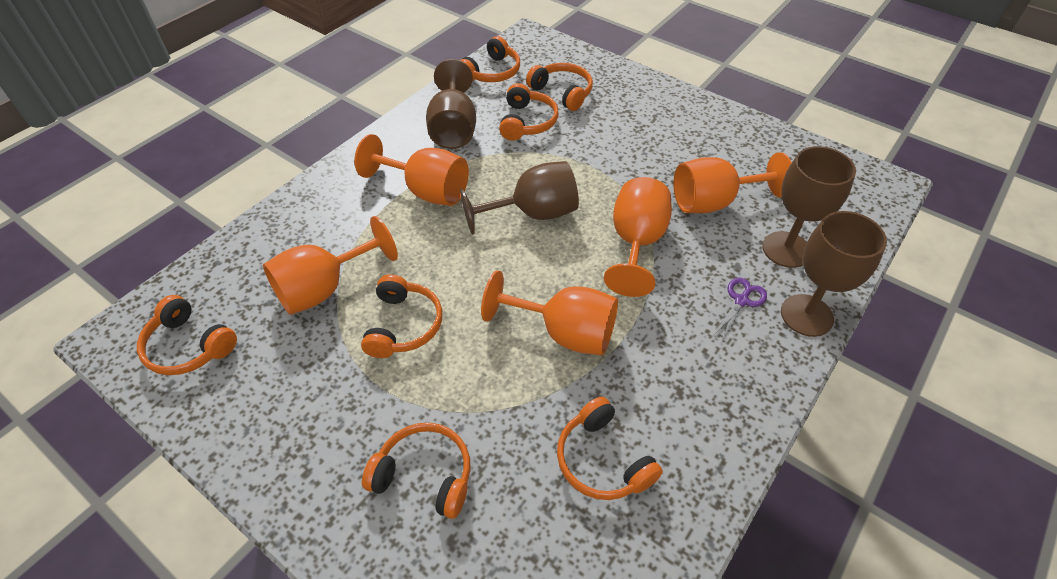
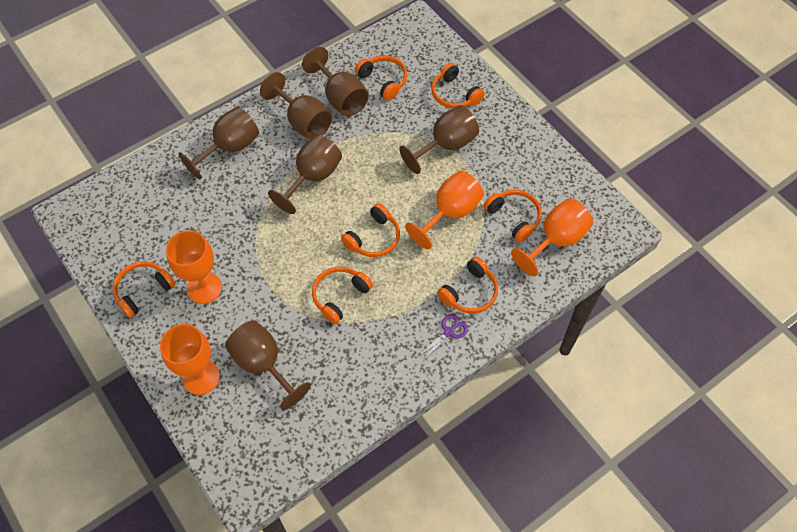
brown goblet: 4 -> 6
orange goblet: 5 -> 4

